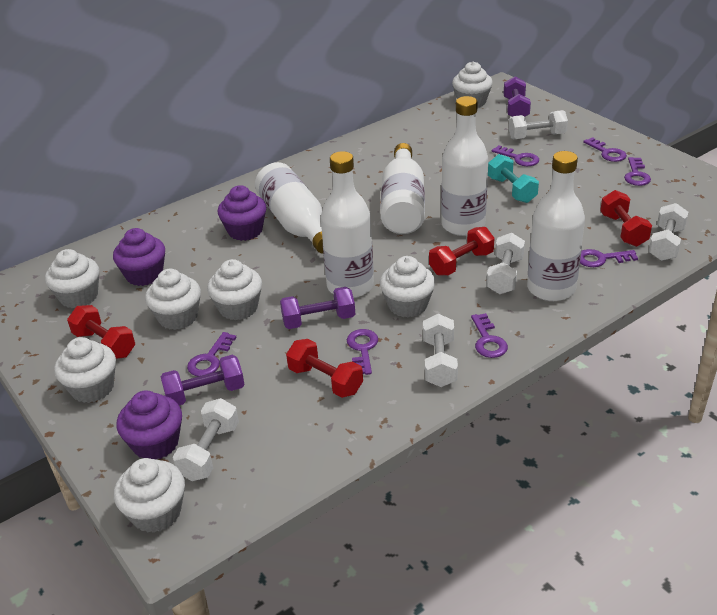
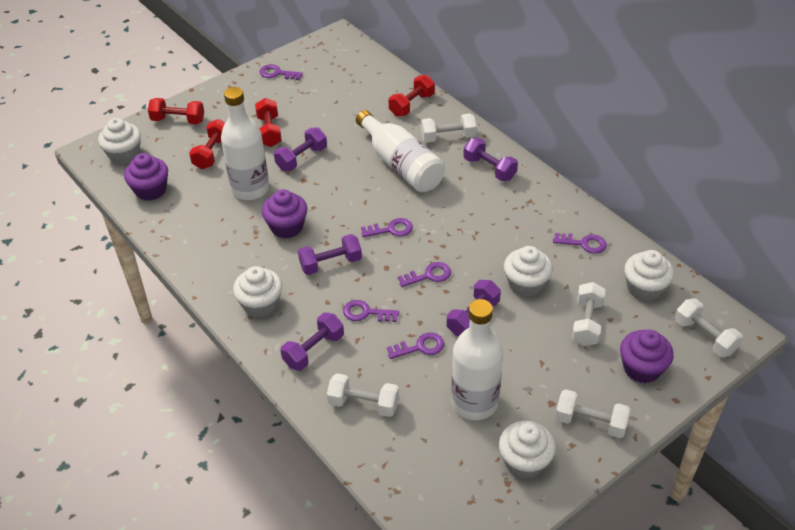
purple dumbbell: 3 -> 5
purple key: 7 -> 6
turquoise dumbbell: 1 -> 0
white bottle: 5 -> 3
white cupcake: 7 -> 5

